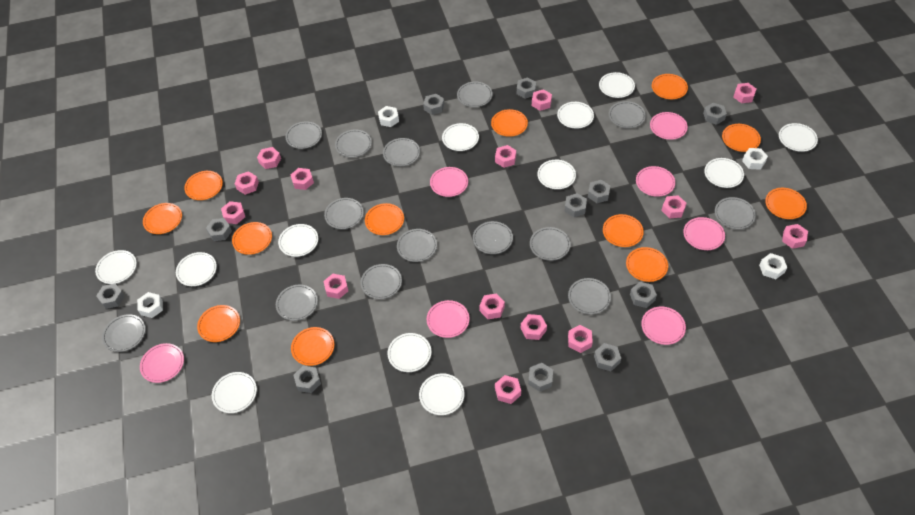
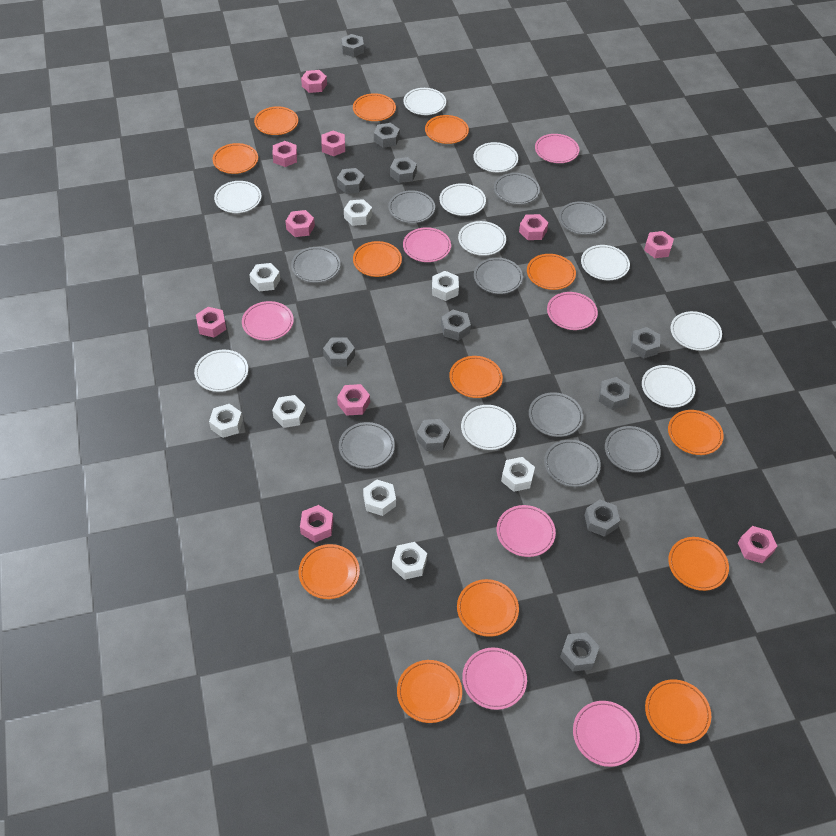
grey plate: 14 -> 9
orange plate: 12 -> 13
pink nut: 14 -> 10
white nut: 4 -> 8
white plate: 12 -> 10

